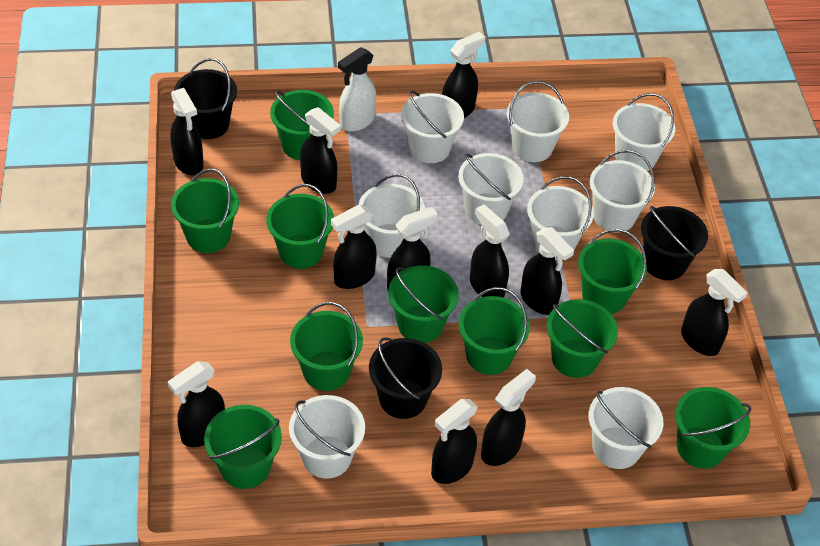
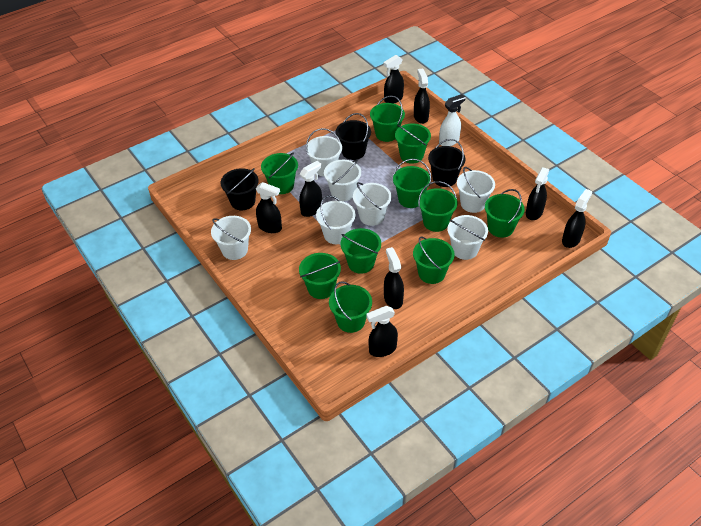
black spray bottle: 11 -> 8
white bucket: 9 -> 7

